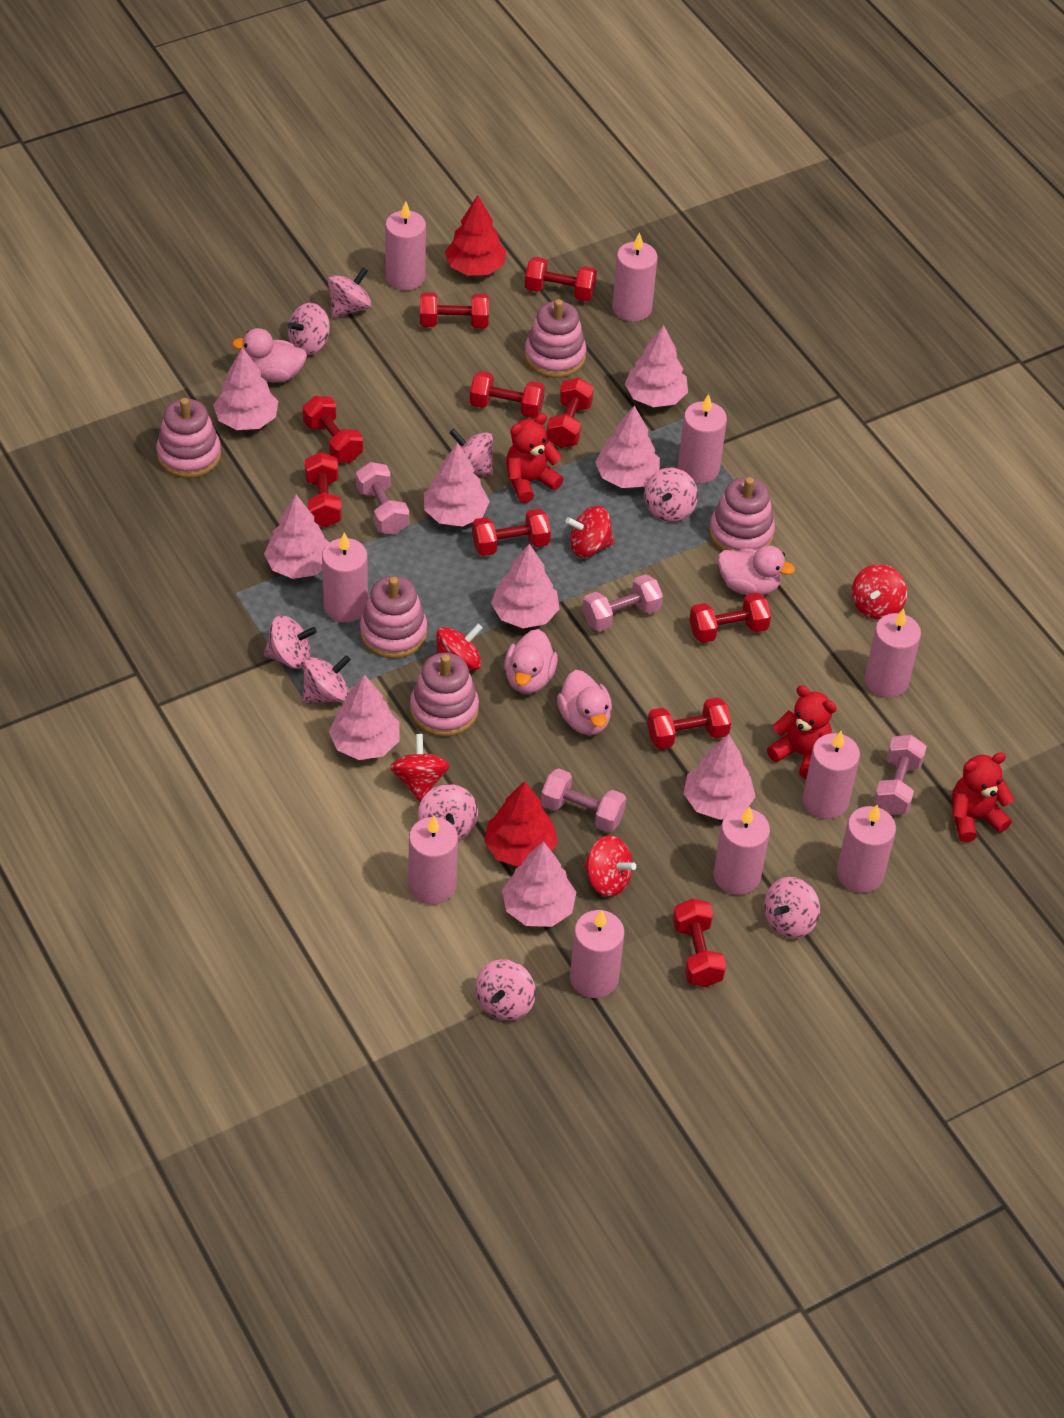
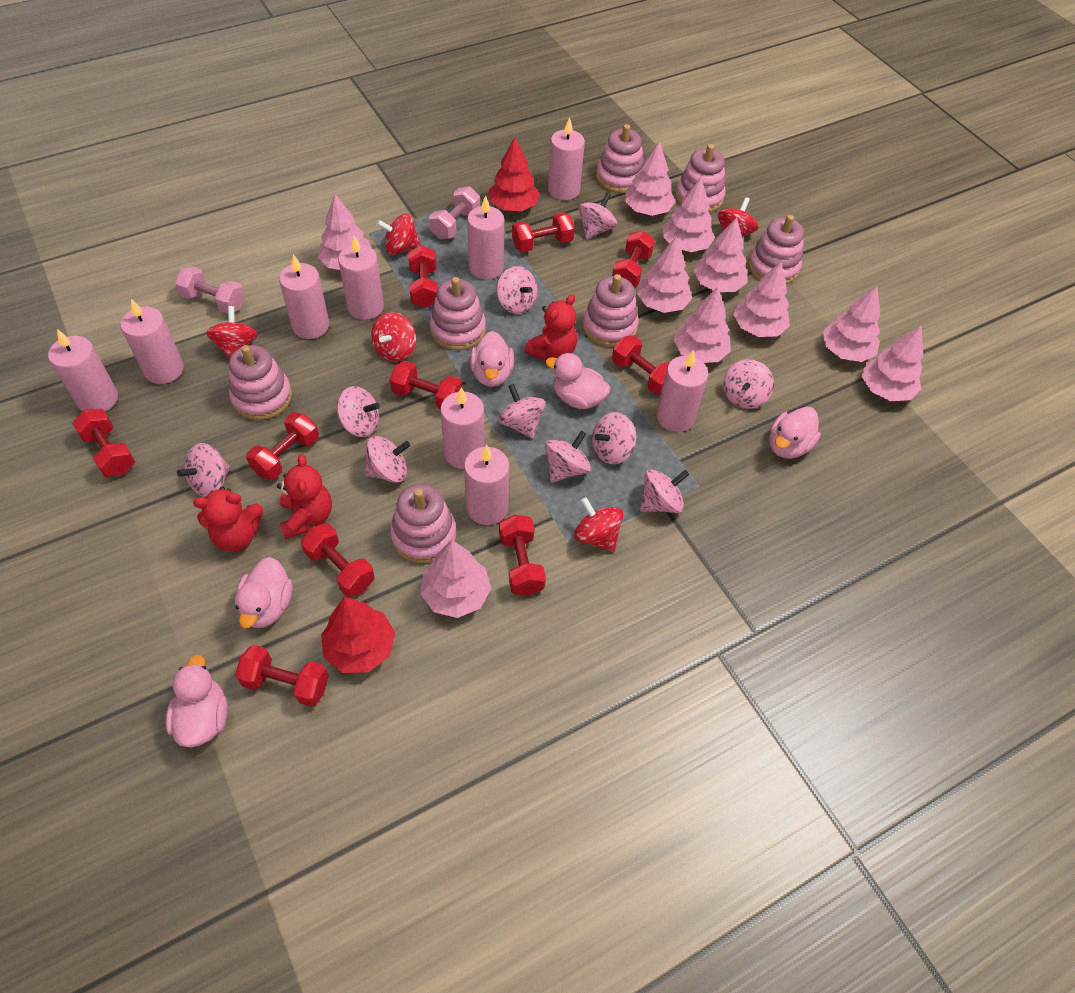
pink candle: 10 -> 9
pink duck: 4 -> 5
pink dumbbell: 4 -> 2
pink spinning top: 9 -> 10
pink stacking toy: 5 -> 7
pink tree: 9 -> 10

